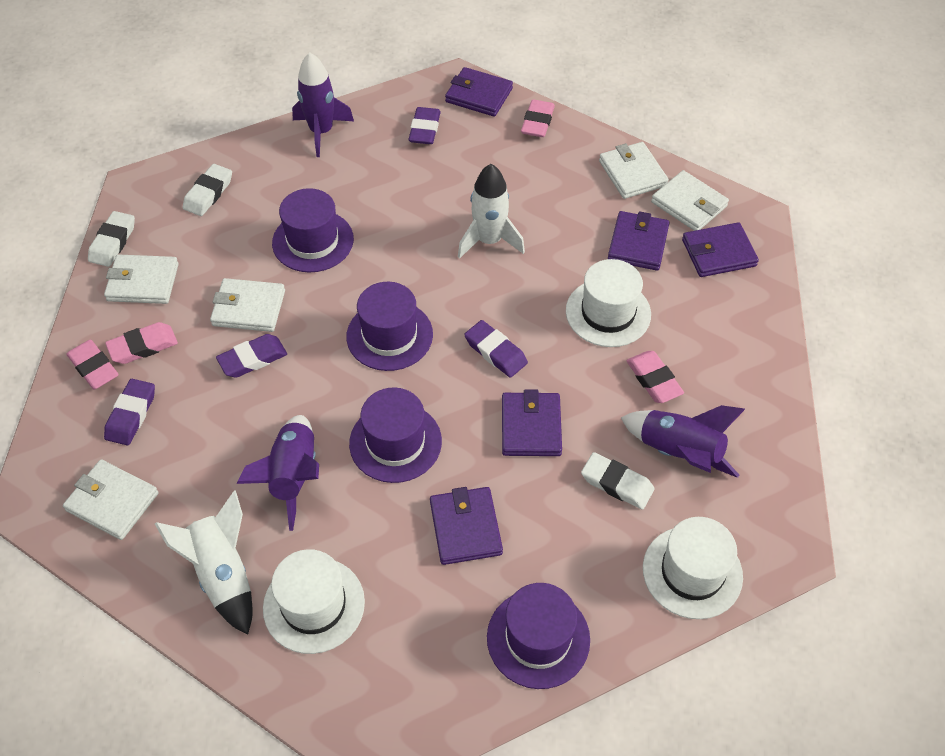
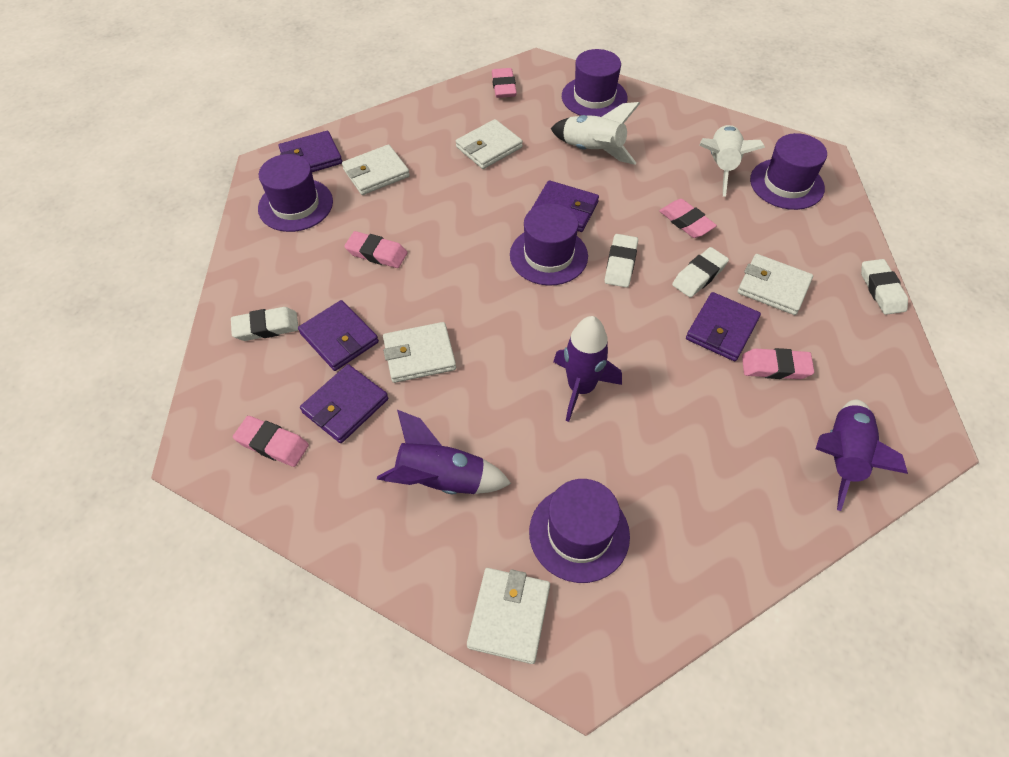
pink eraser: 4 -> 5
purple eraser: 4 -> 0
purple hat: 4 -> 5
white eraser: 3 -> 4
white hat: 3 -> 0

